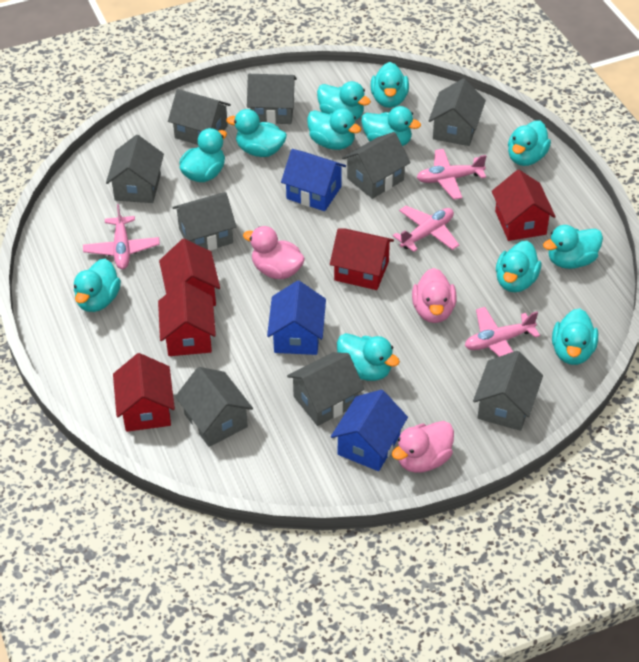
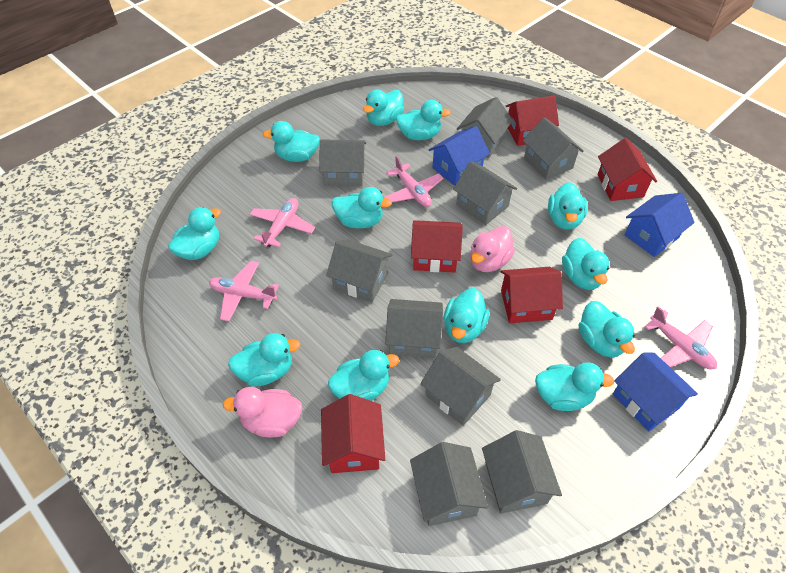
pink duck: 3 -> 2

